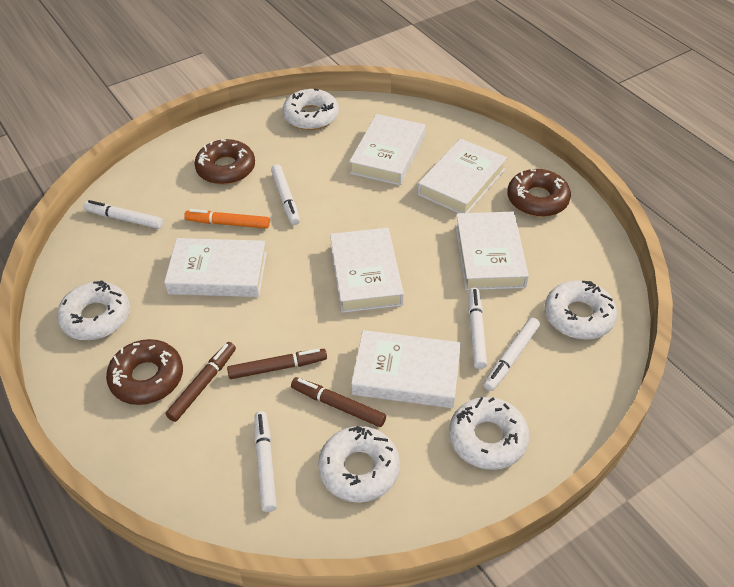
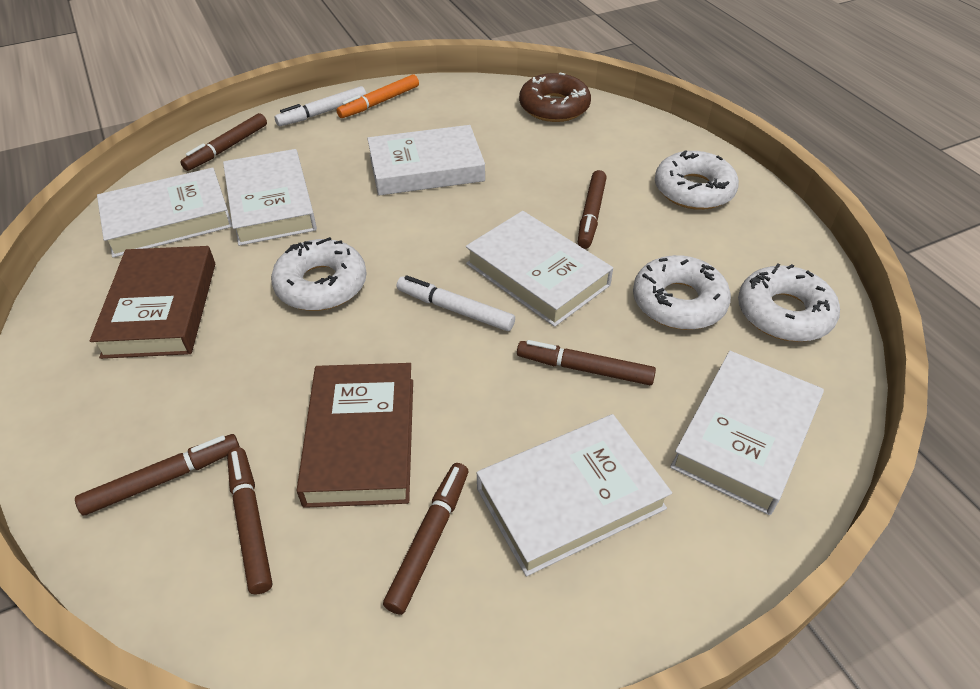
brown book: 0 -> 2
brown donut: 3 -> 1
brown marker: 3 -> 6
white donut: 5 -> 4
white marker: 5 -> 2

